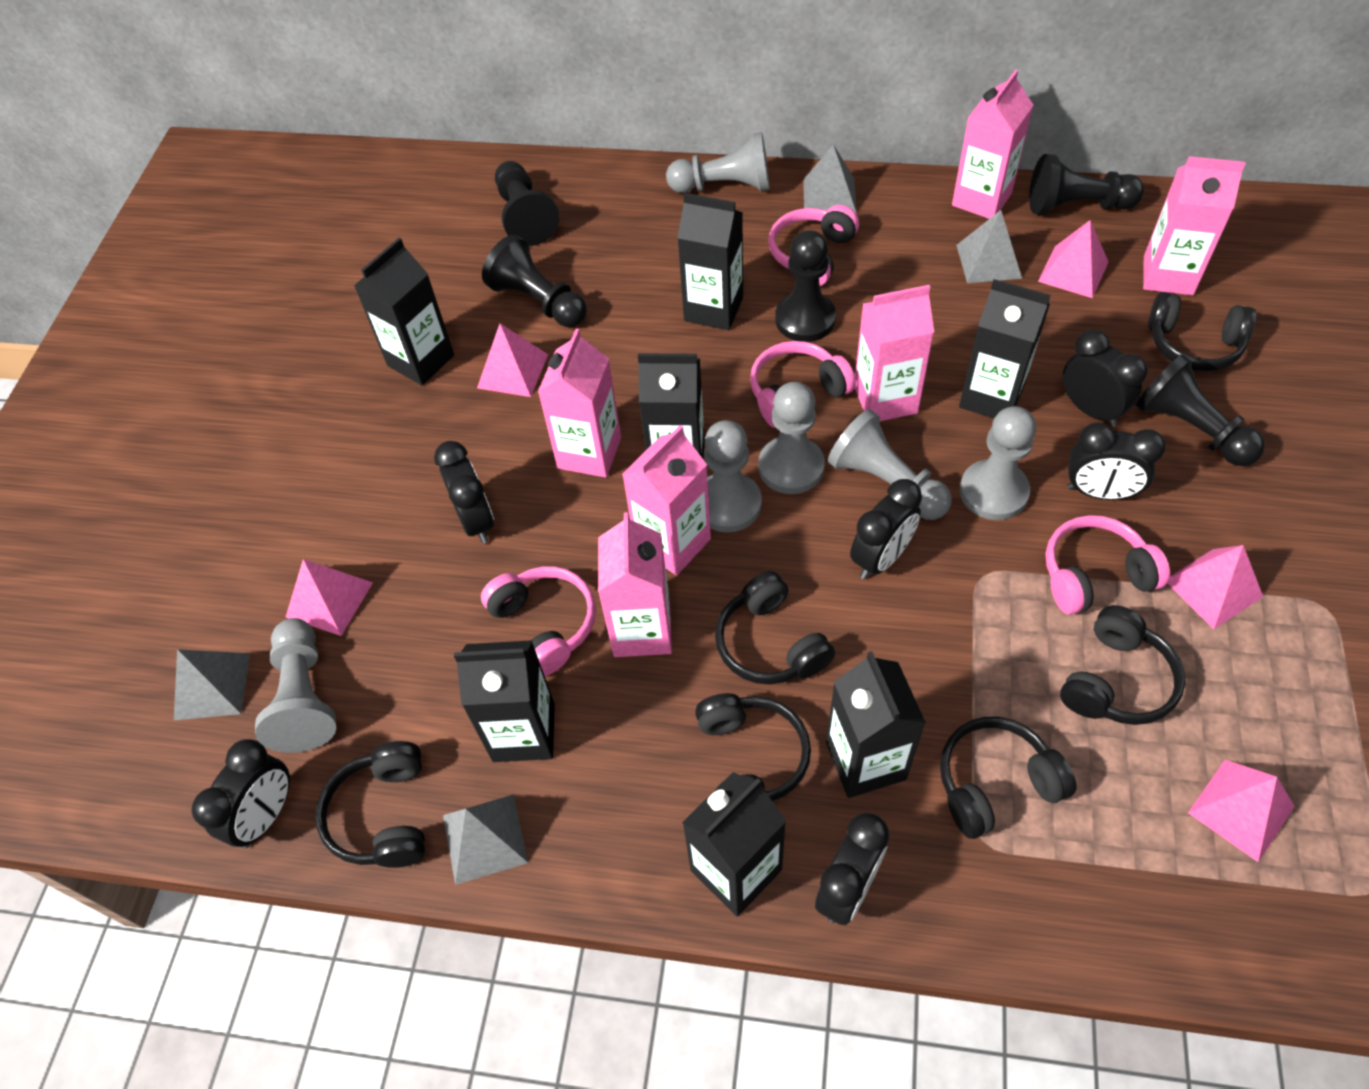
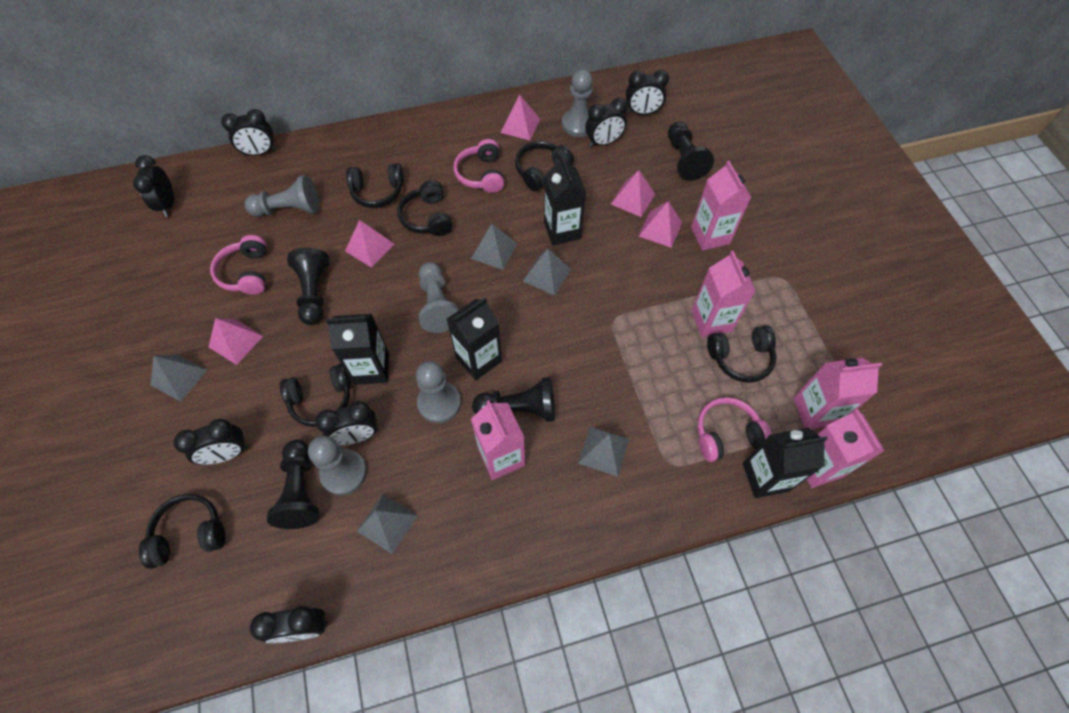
black carton: 7 -> 4
black clock: 6 -> 7
black pawn: 5 -> 4
grey pawn: 6 -> 5
grey pyramid: 4 -> 5
pink carton: 6 -> 5
pink headphones: 4 -> 3

